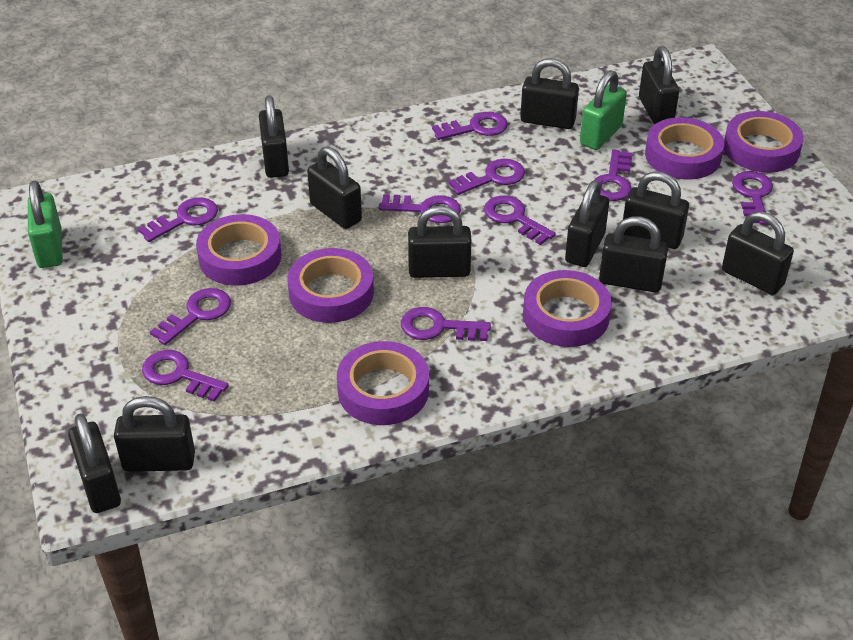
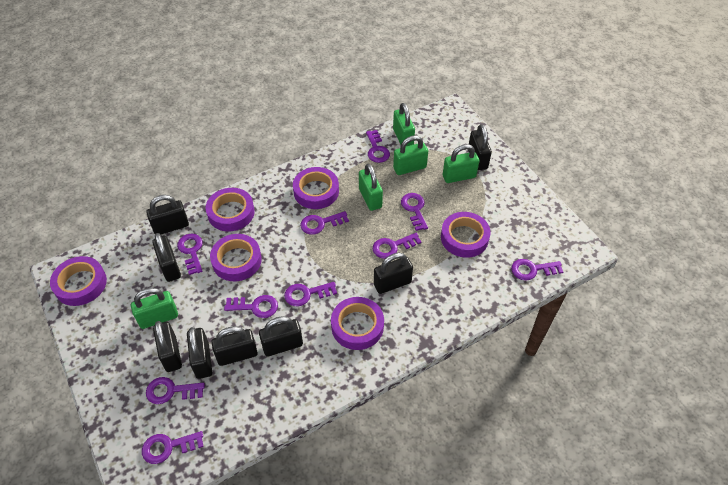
black padlock: 11 -> 8
green padlock: 2 -> 5

